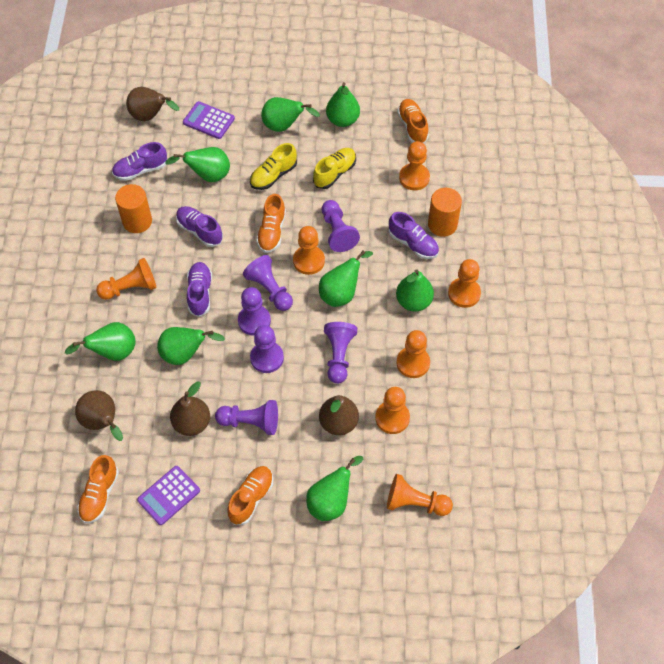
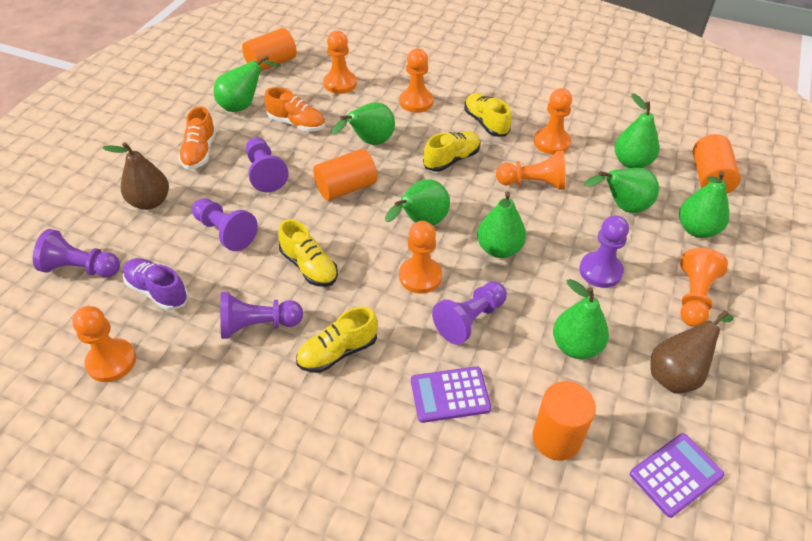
brown pear: 4 -> 2
orange cylinder: 2 -> 4
orange shoe: 4 -> 2
purple shoe: 4 -> 1
yellow shoe: 2 -> 4

